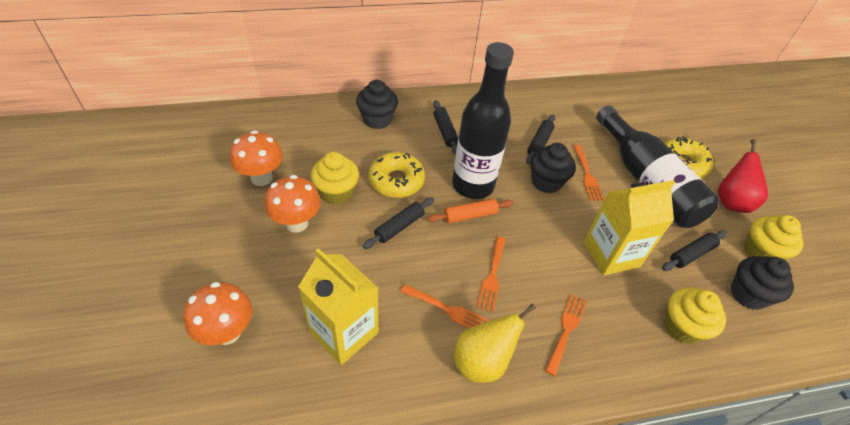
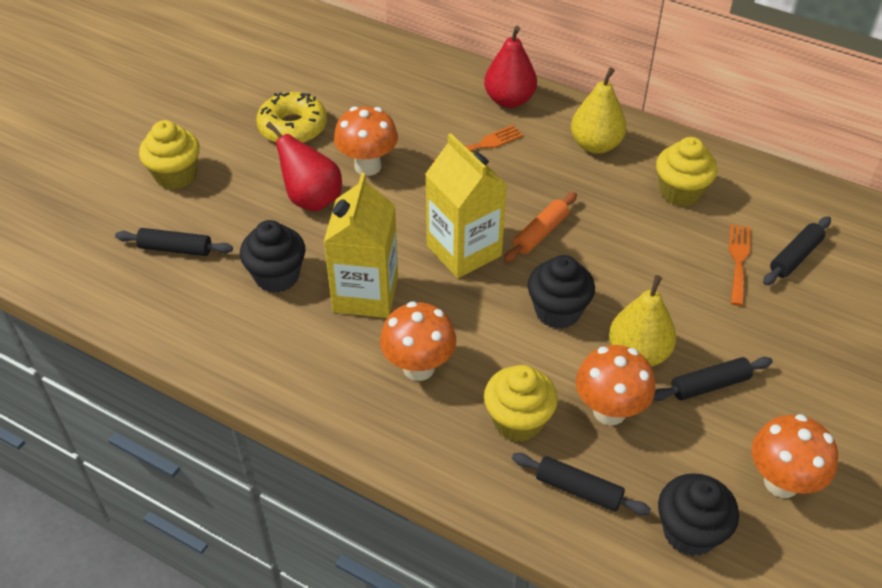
black bottle: 2 -> 0
orange fork: 4 -> 2
orange mushroom: 3 -> 4
red pear: 1 -> 2
yellow donut: 2 -> 1
yellow pear: 1 -> 2

